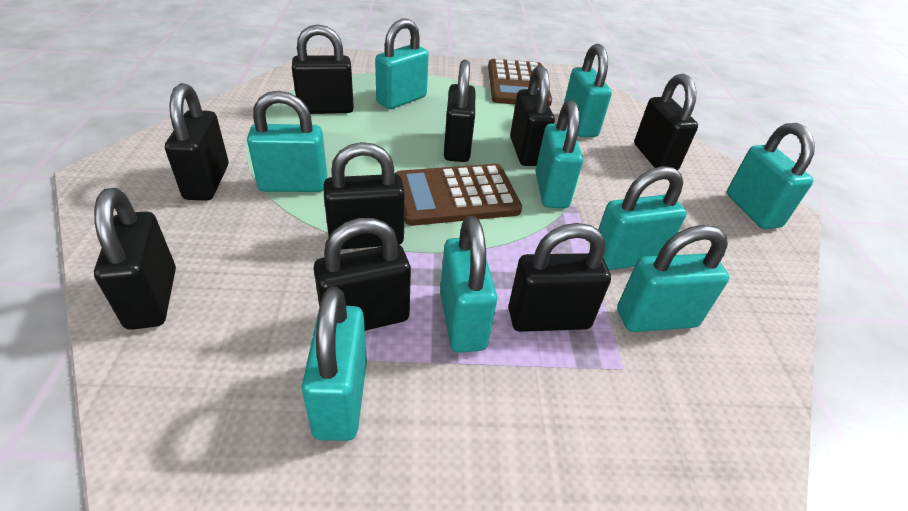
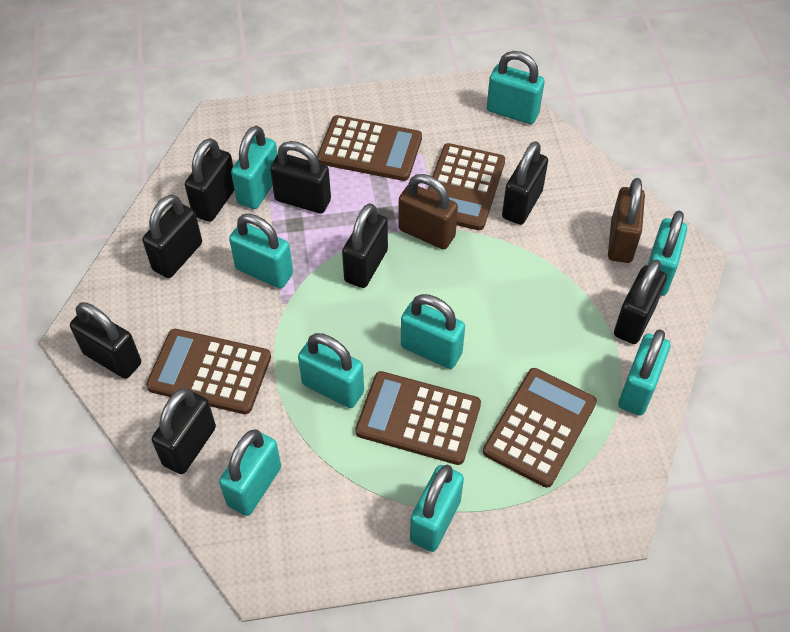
black padlock: 9 -> 8
brown calculator: 2 -> 5
brown padlock: 0 -> 2

